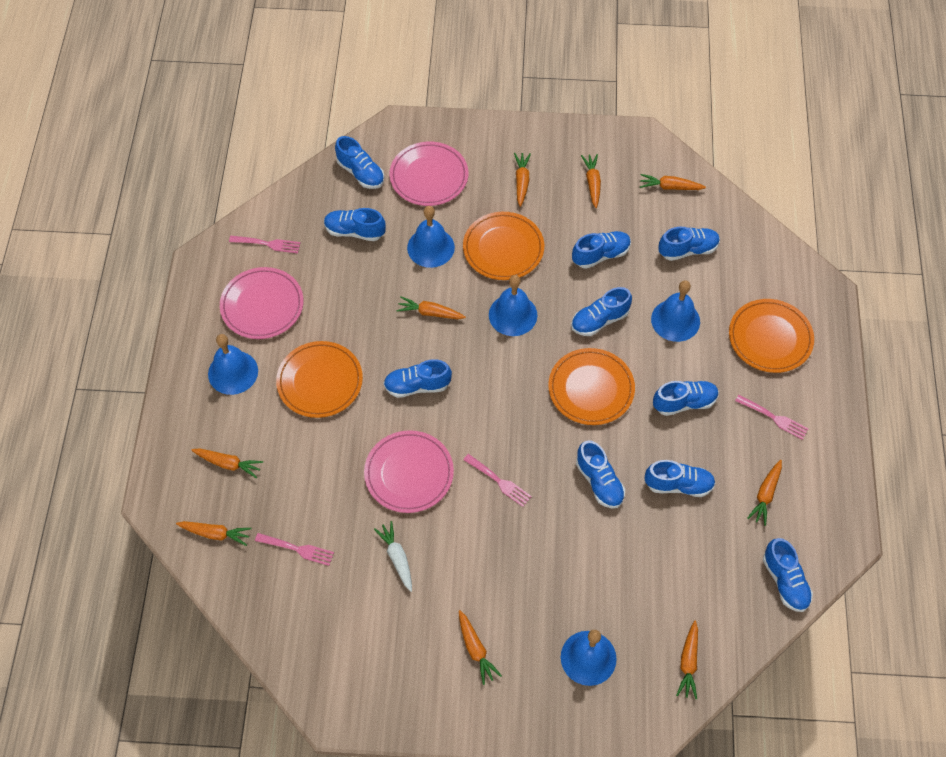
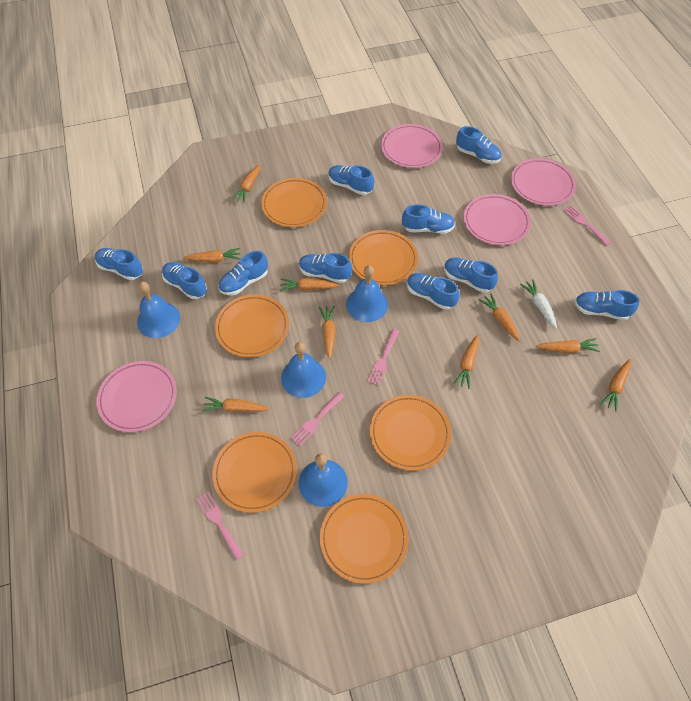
blue bell: 5 -> 4
orange plate: 4 -> 6
pink plate: 3 -> 4

